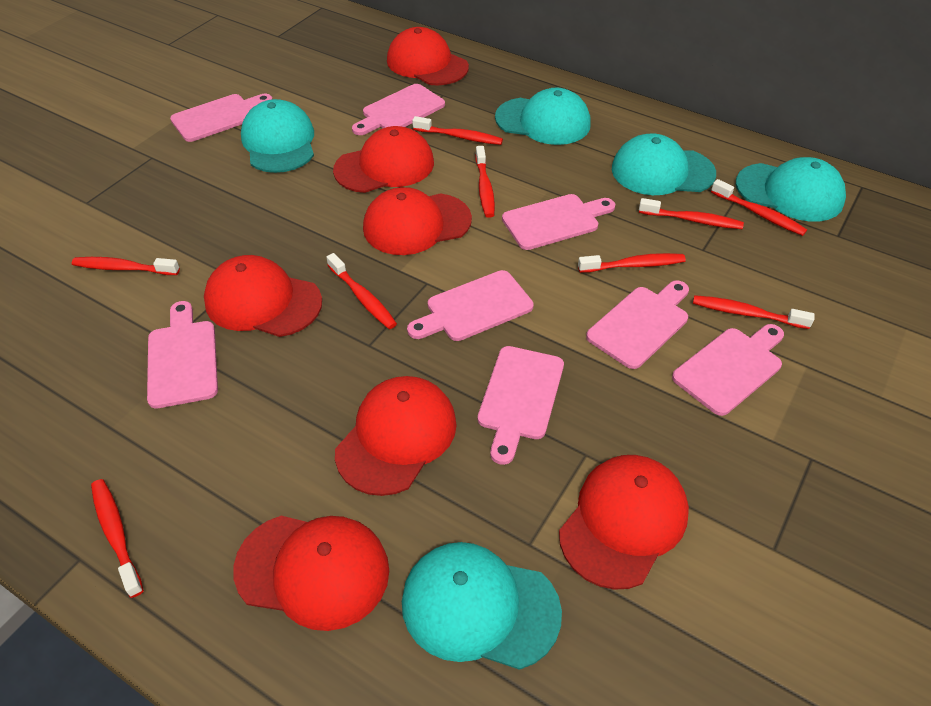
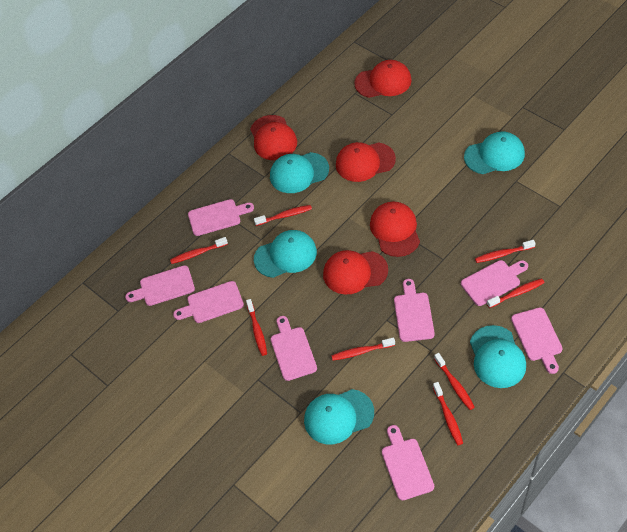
red cap: 7 -> 5
red toothbrush: 9 -> 8

